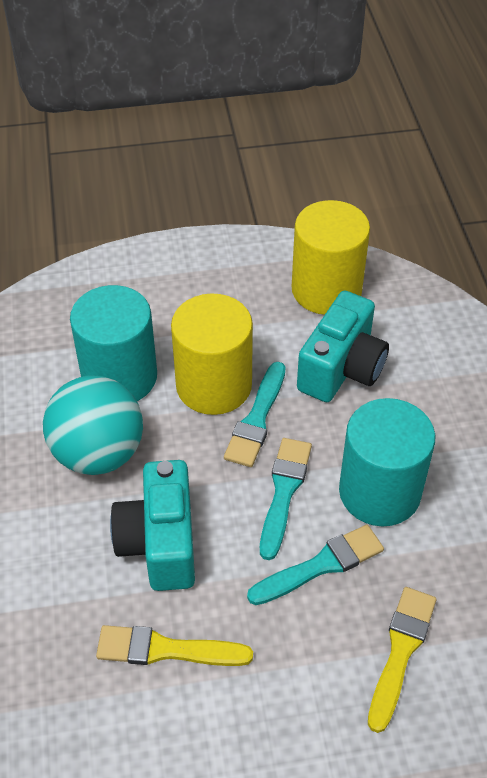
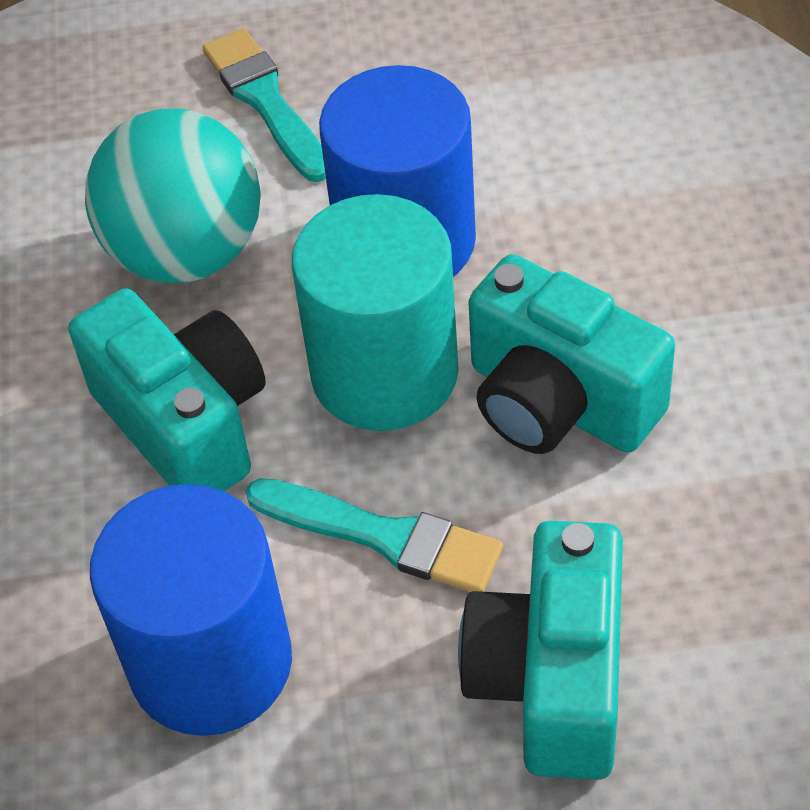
blue cylinder: 0 -> 2
turquoise brush: 3 -> 2
turquoise camera: 2 -> 3
turquoise cylinder: 2 -> 1
yellow brush: 2 -> 0
yellow cylinder: 2 -> 0

